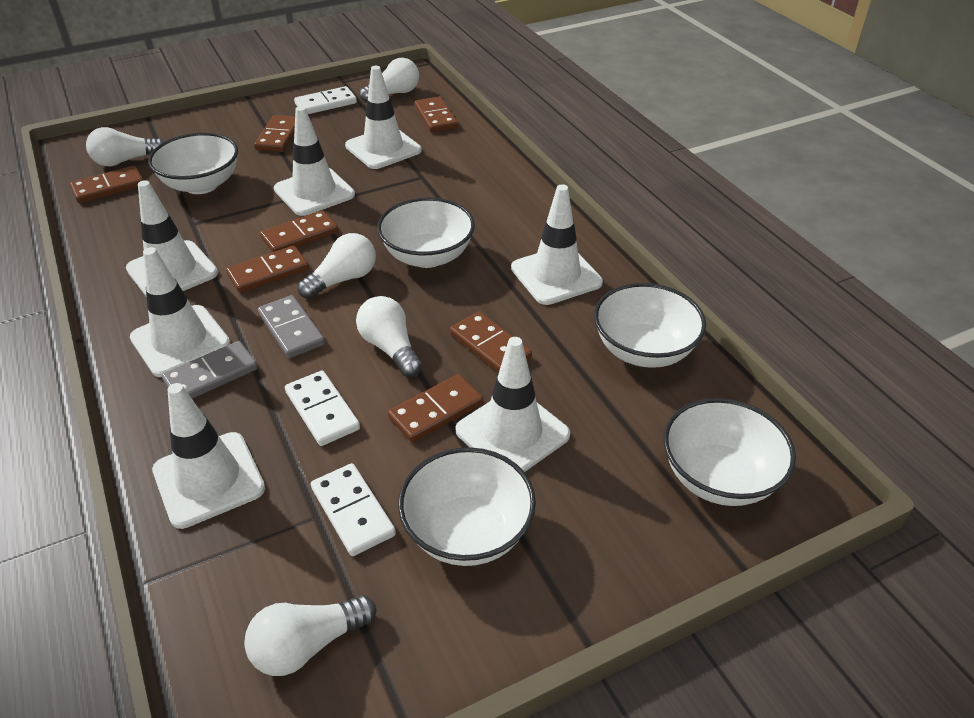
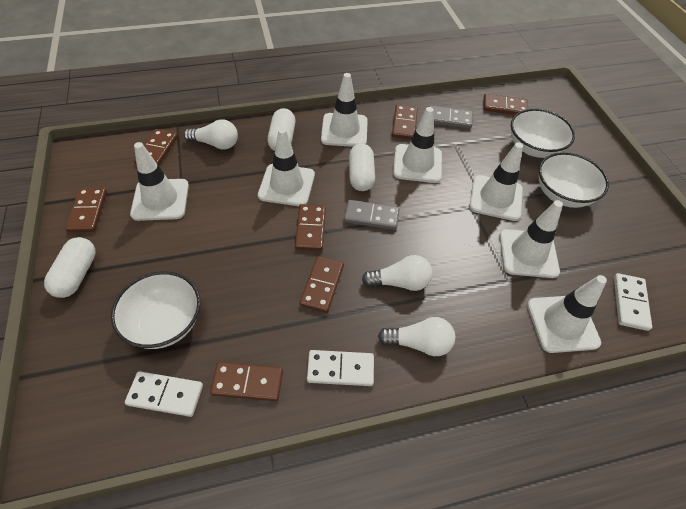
white bowl: 5 -> 3
white capsule: 0 -> 3
white light bulb: 5 -> 3

